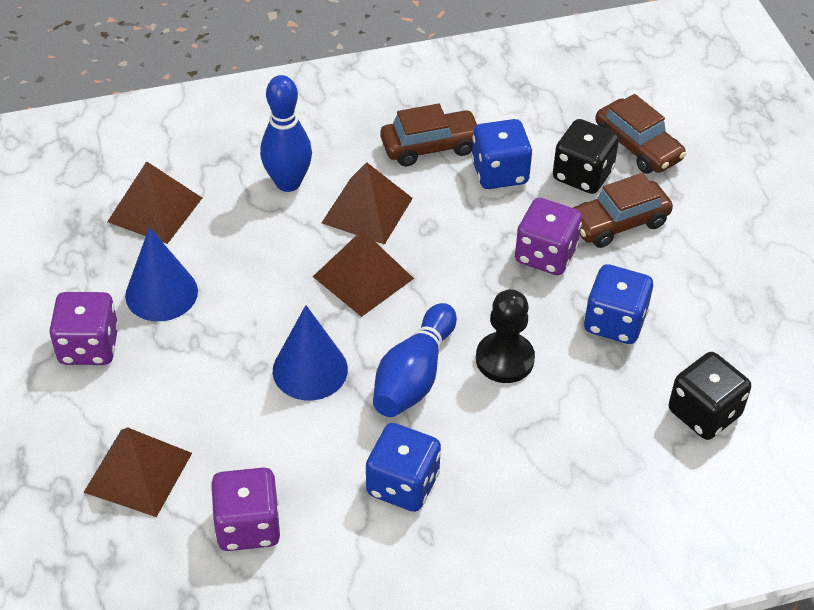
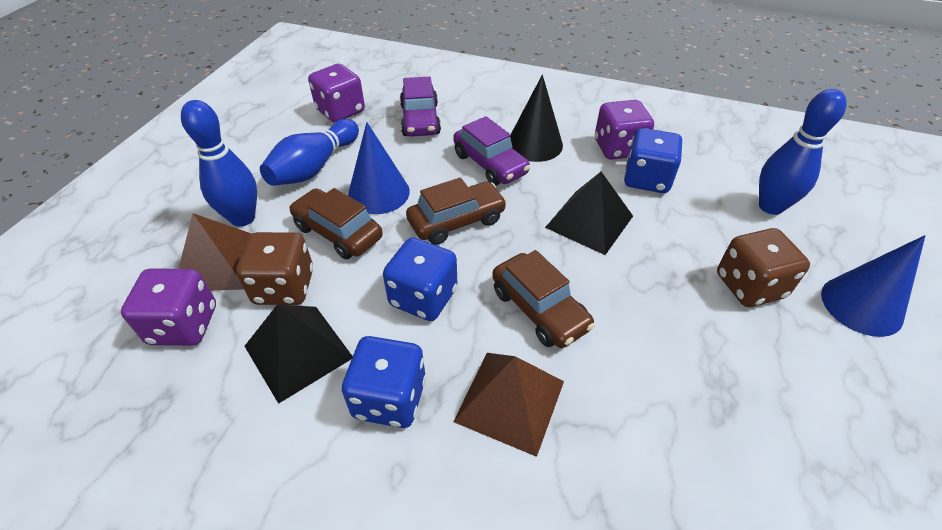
black cone: 0 -> 1
black dice: 2 -> 0
black pawn: 1 -> 0
black pyramid: 0 -> 2
blue bowling pin: 2 -> 3
brown dice: 0 -> 2
brown pyramid: 4 -> 2
purple car: 0 -> 2

